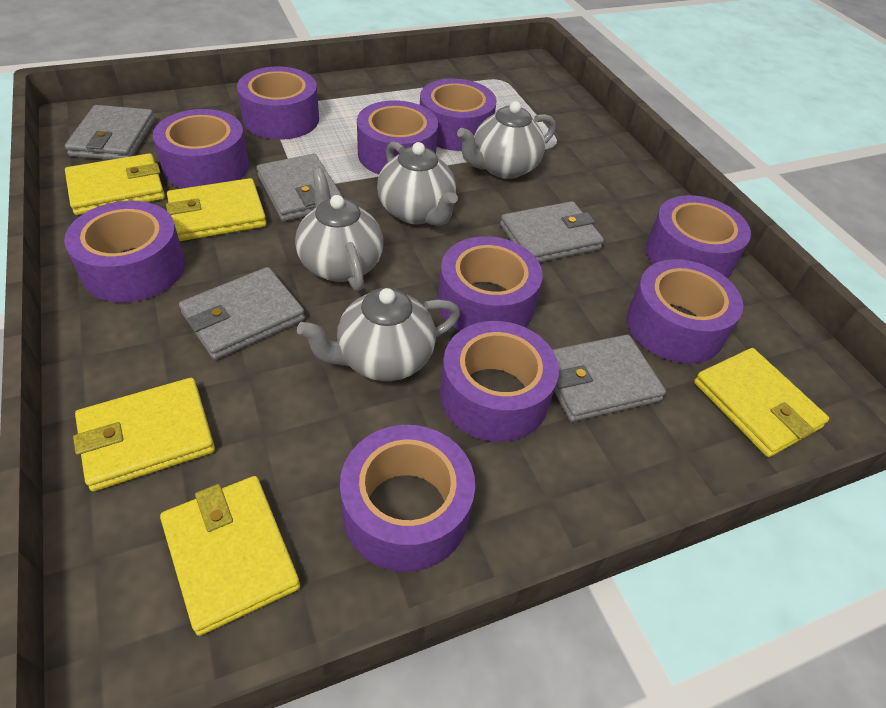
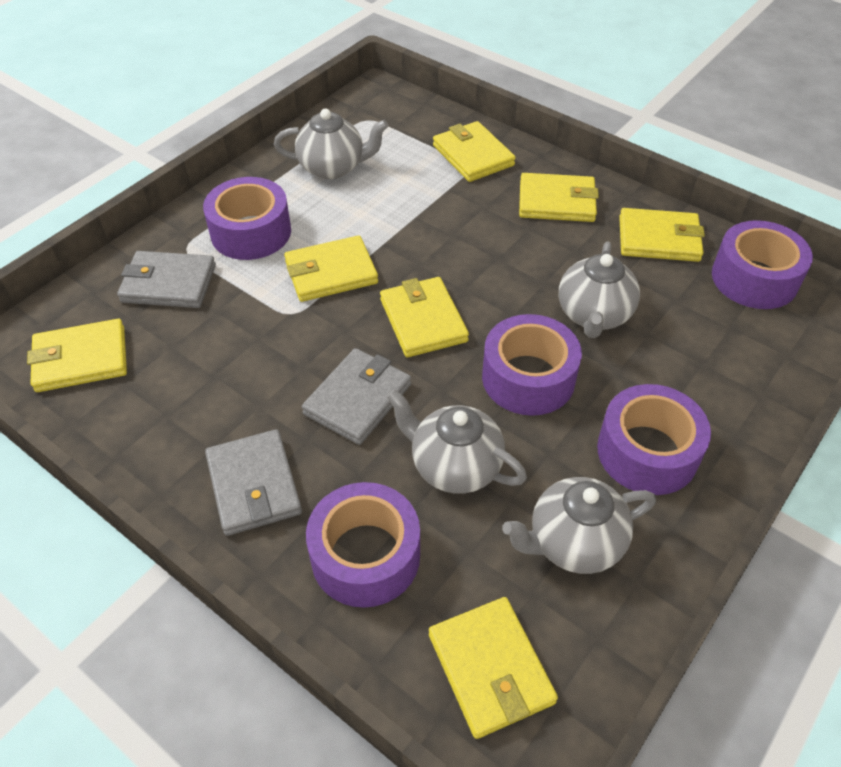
grey wallet: 5 -> 3
purple tape: 10 -> 5
yellow wallet: 5 -> 7

